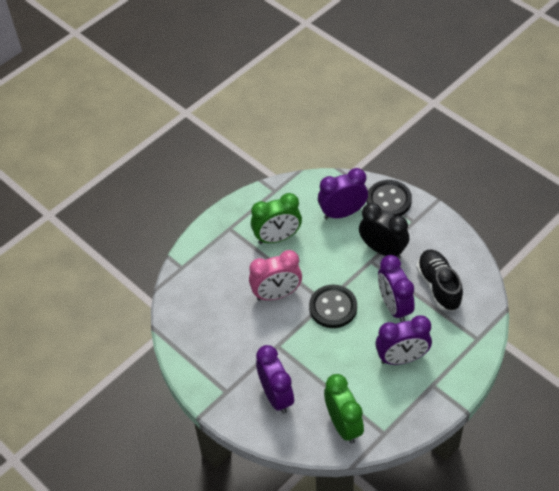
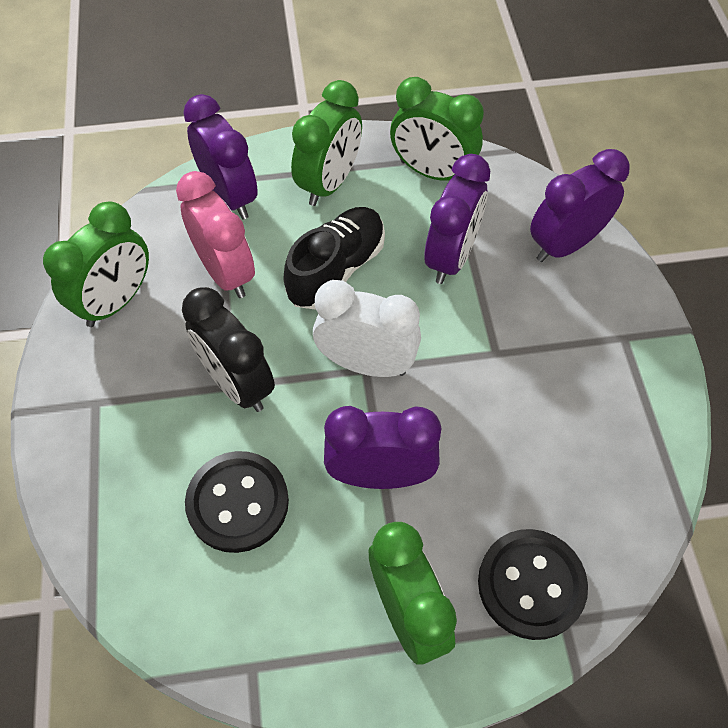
green clock: 2 -> 4
white clock: 0 -> 1

